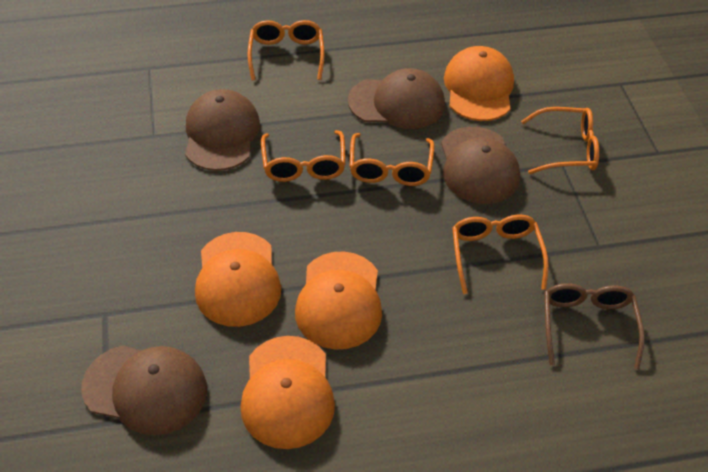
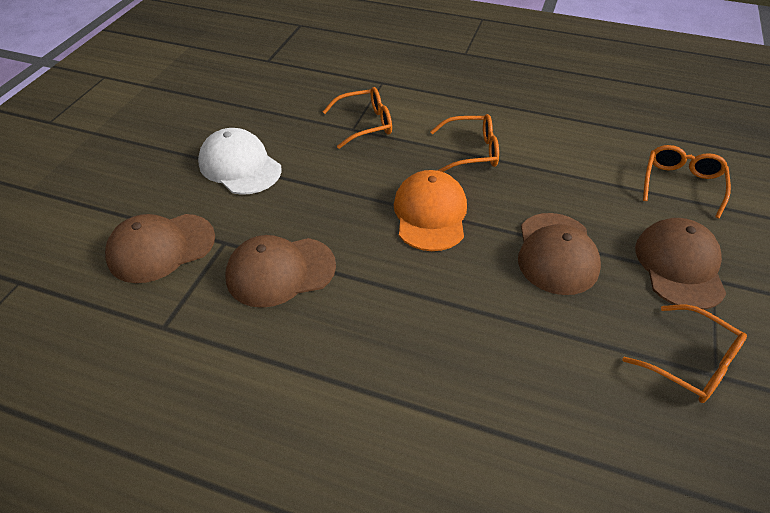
brown glasses: 1 -> 0
orange cap: 4 -> 1
orange glasses: 5 -> 4
white cap: 0 -> 1

